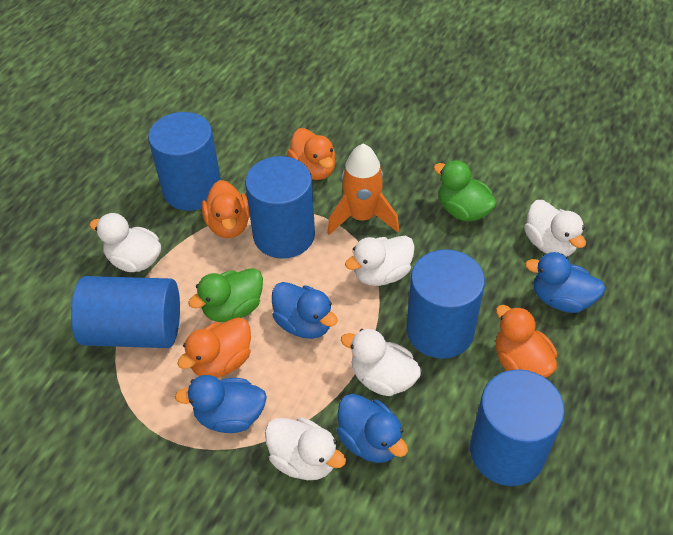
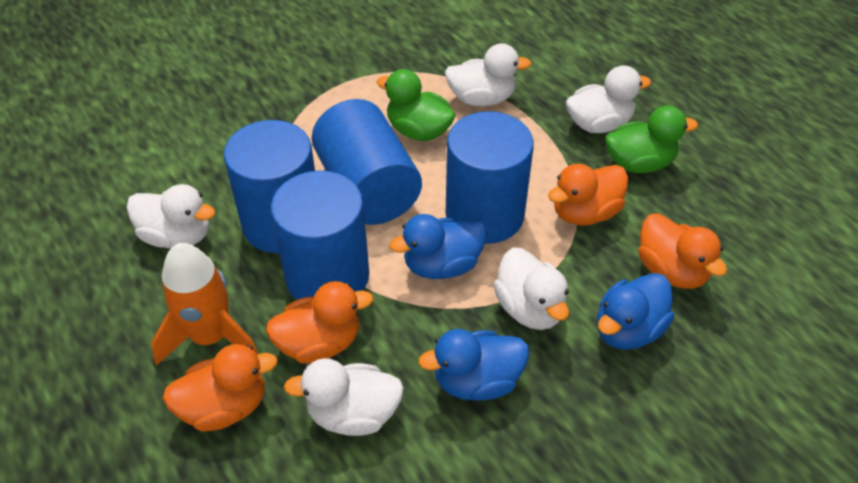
blue cylinder: 5 -> 4
blue duck: 4 -> 3

